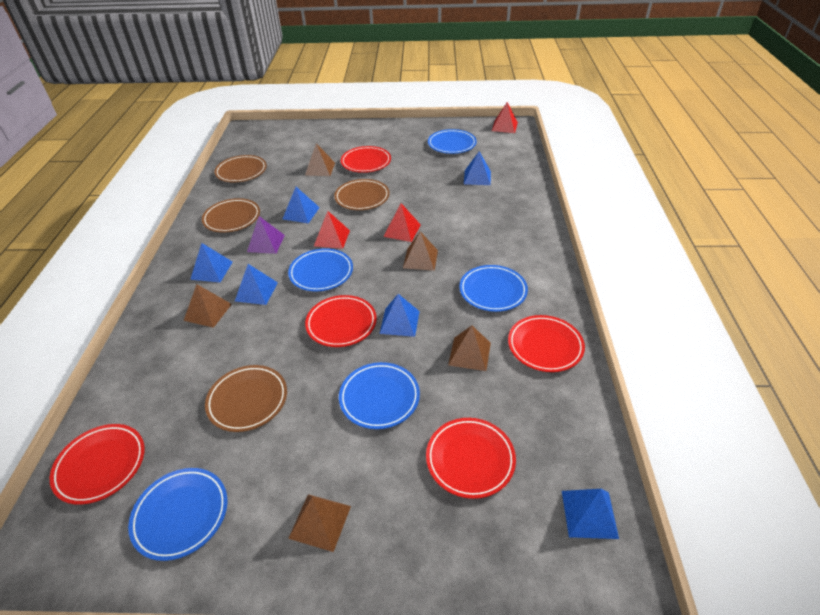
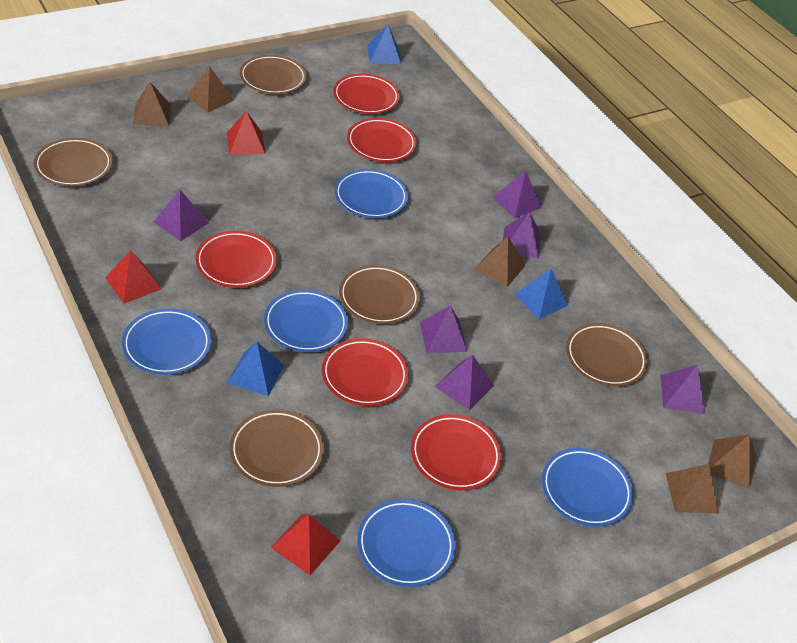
blue pyramid: 6 -> 3
brown plate: 4 -> 5
purple pyramid: 1 -> 6

